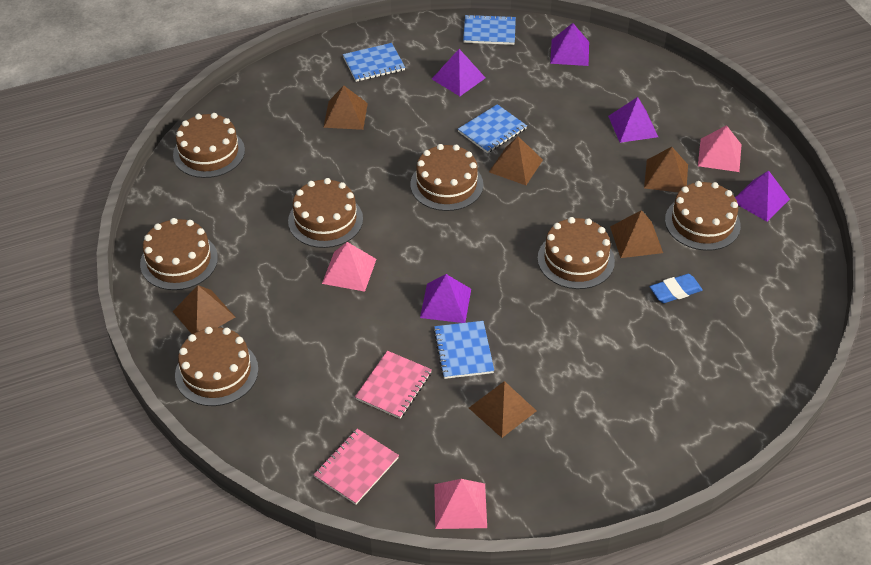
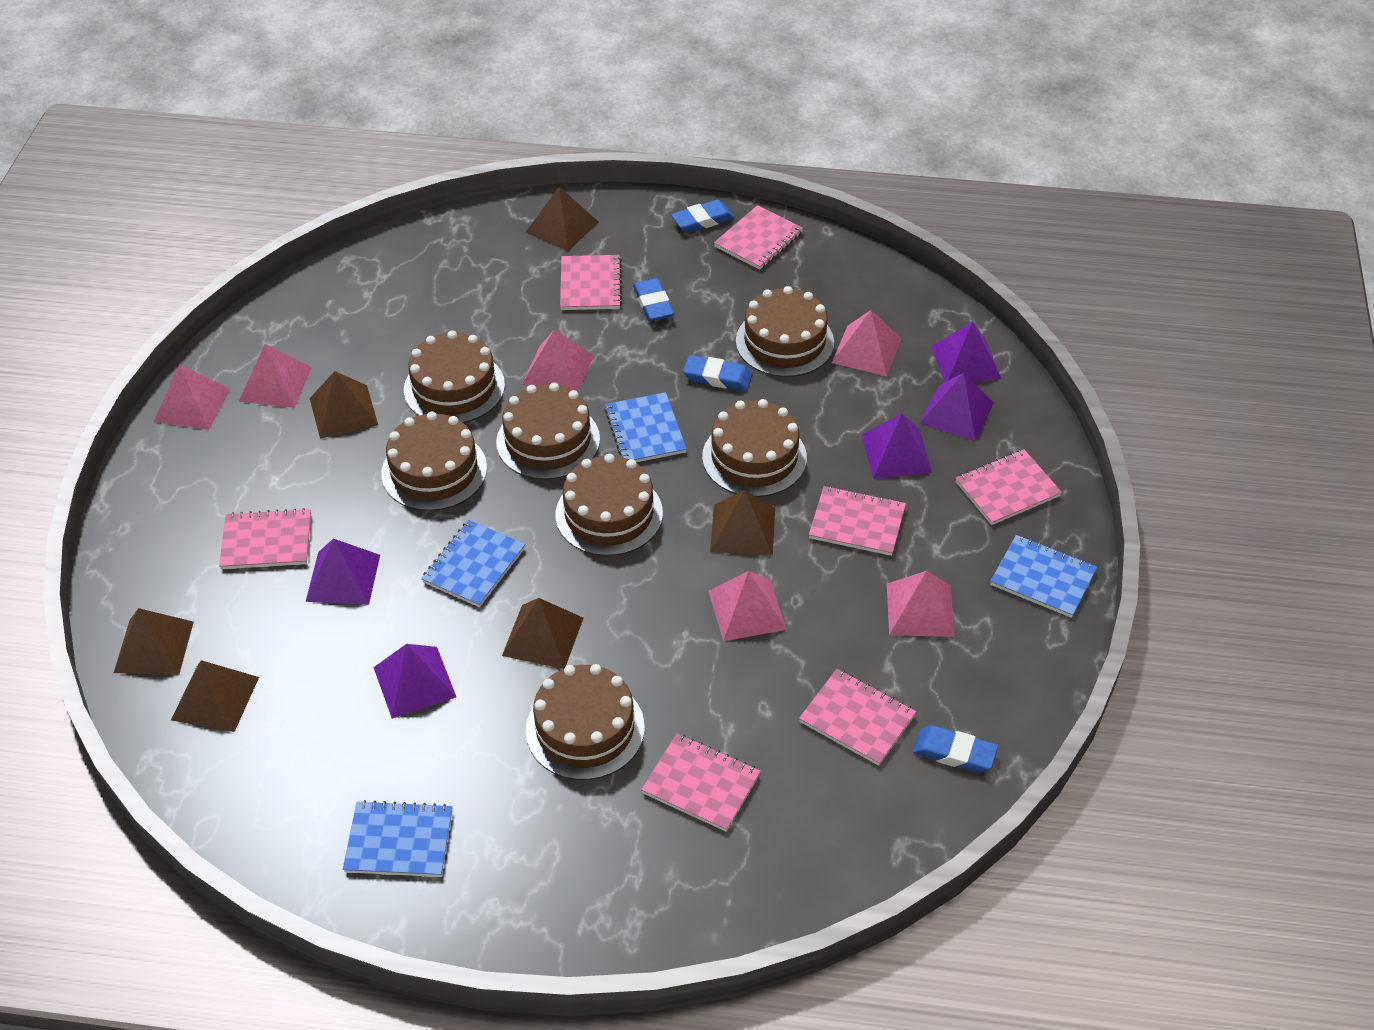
blue eraser: 1 -> 4
pink notebook: 2 -> 7
pink pyramid: 3 -> 6

